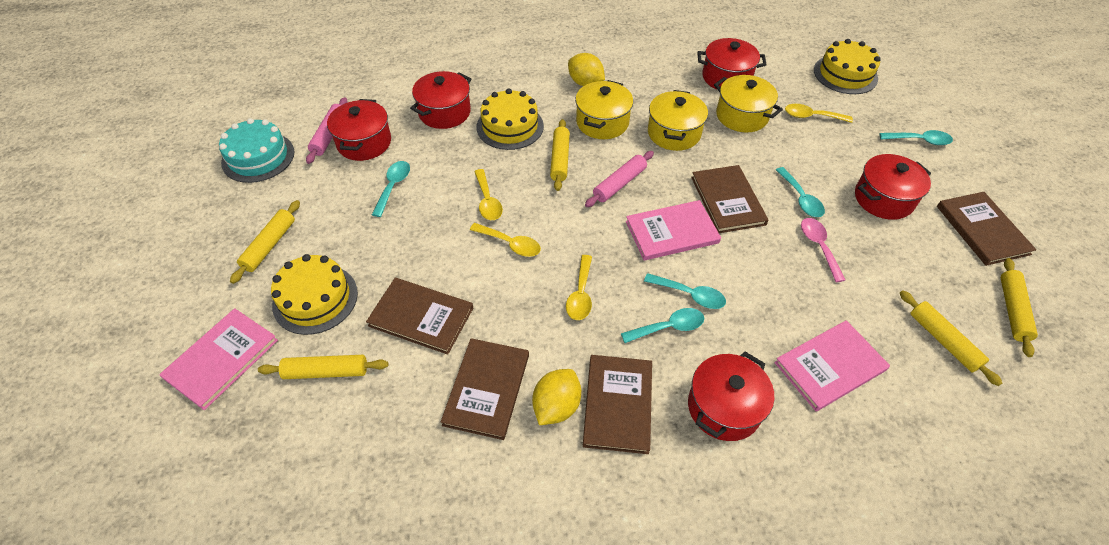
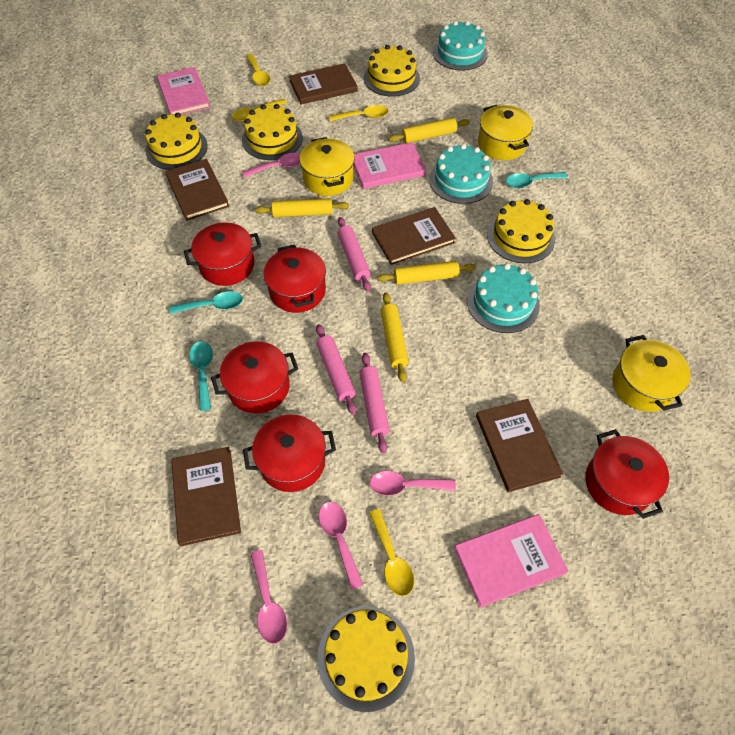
pink rolling pin: 2 -> 3
pink spoon: 1 -> 4
turquoise cake: 1 -> 3
turquoise spoon: 5 -> 3
yellow cake: 3 -> 5
yellow lemon: 2 -> 0
yellow rolling pin: 5 -> 4

